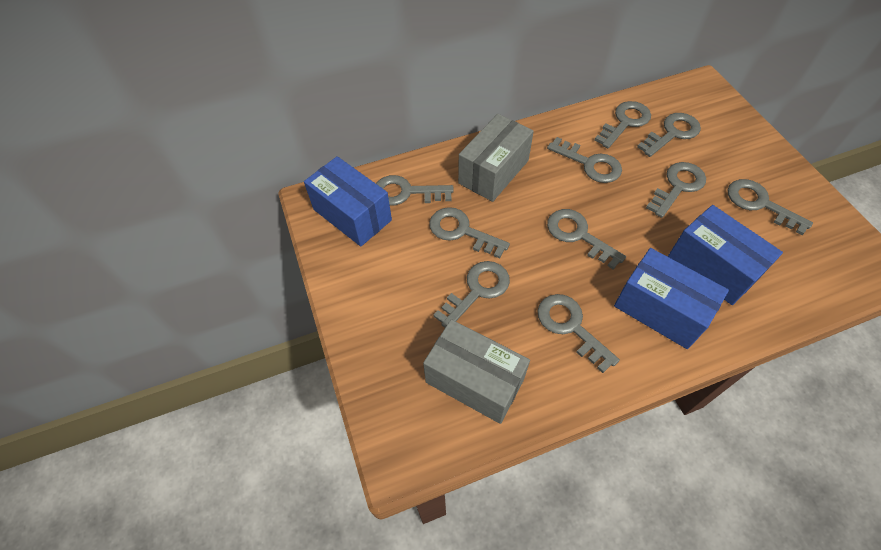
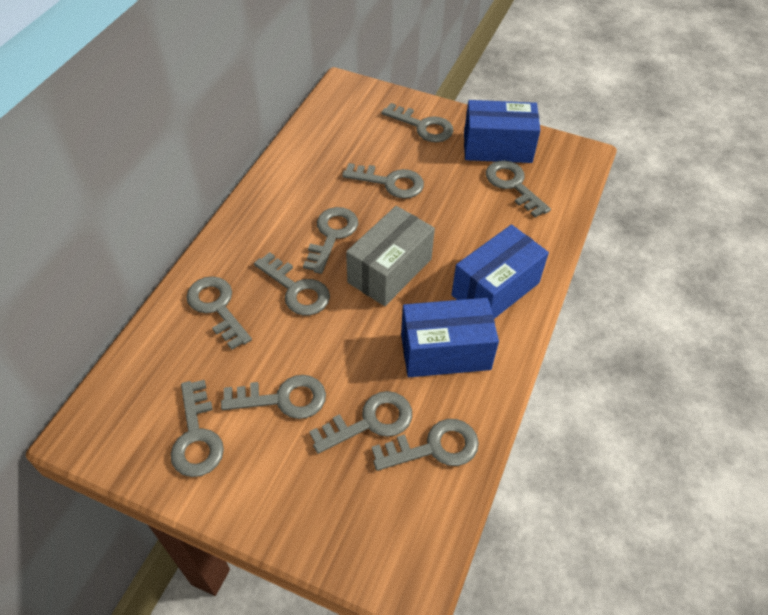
grey box: 2 -> 1

